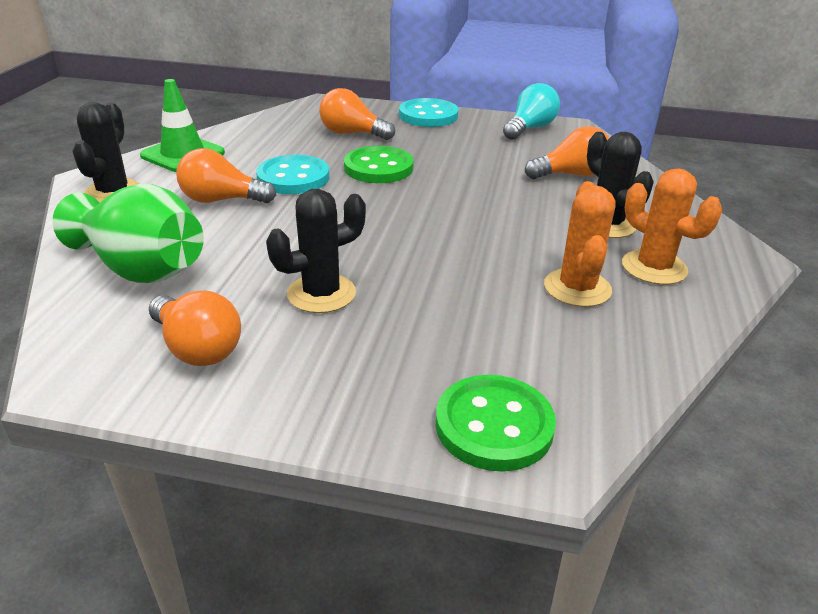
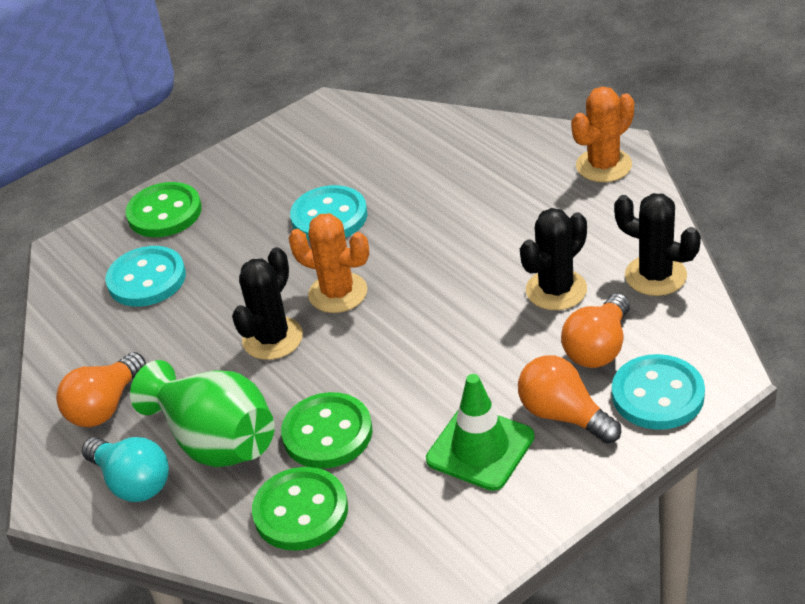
green button: 2 -> 3
orange light bulb: 4 -> 3
turquoise button: 2 -> 3

